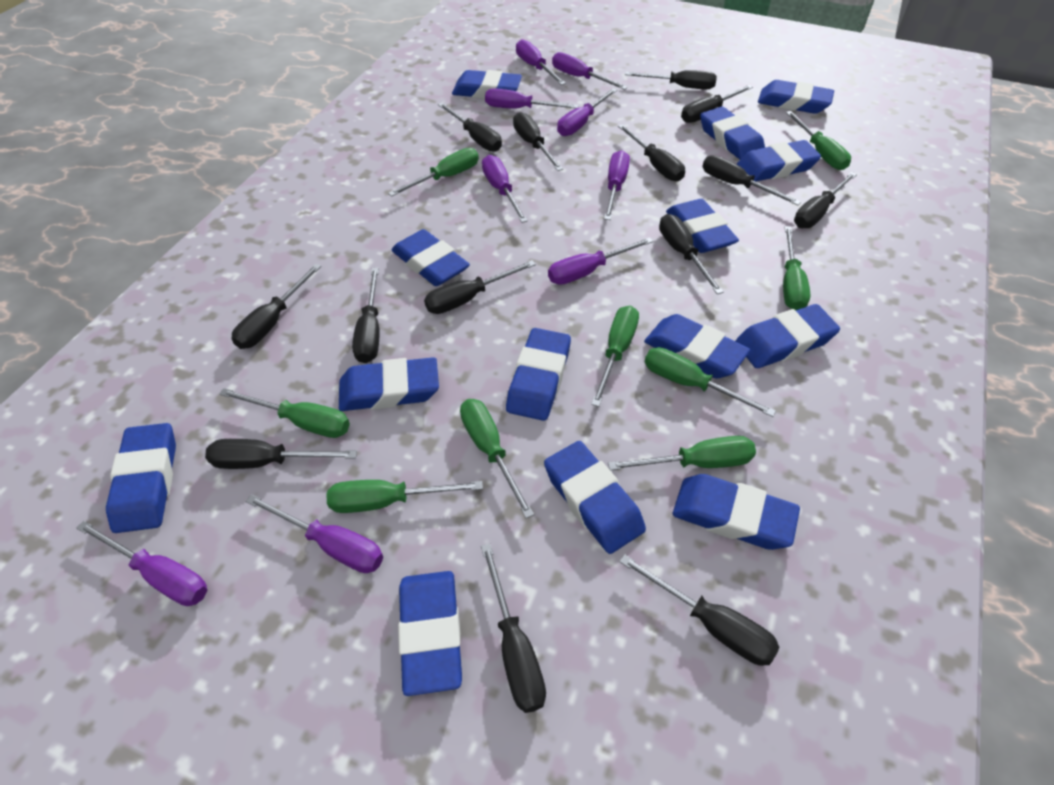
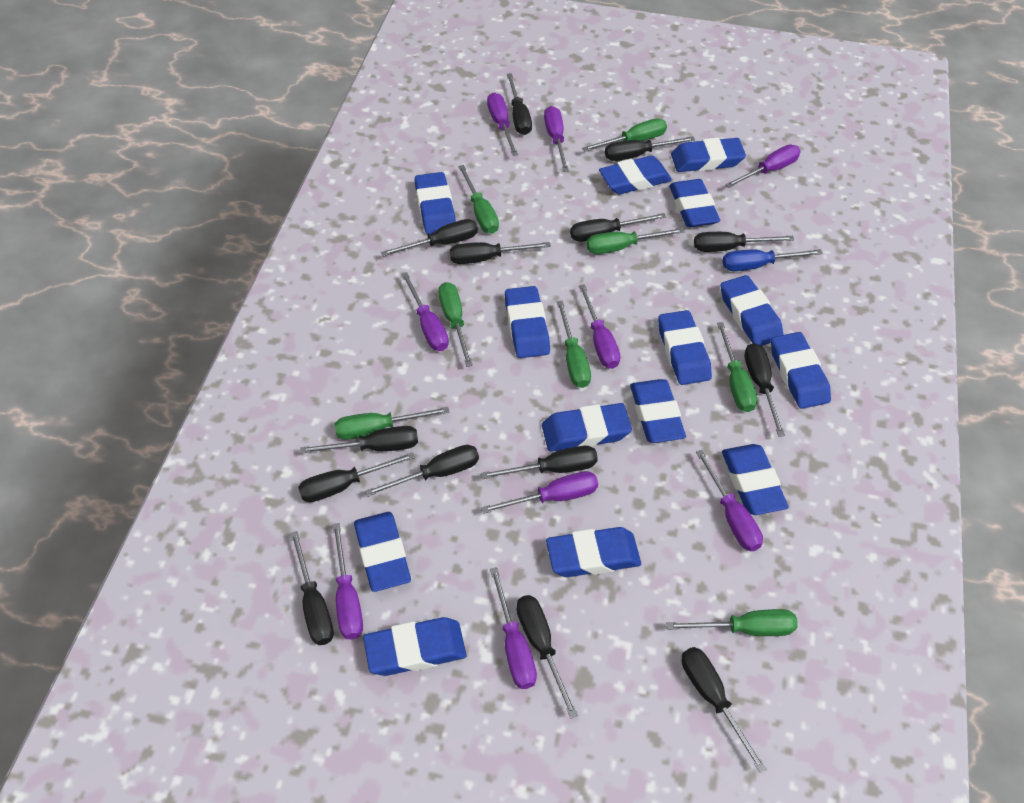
blue screwdriver: 0 -> 1
green screwdriver: 9 -> 8

